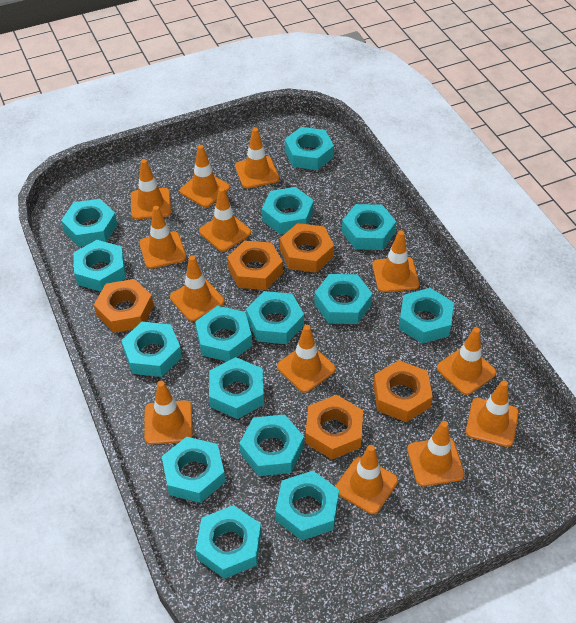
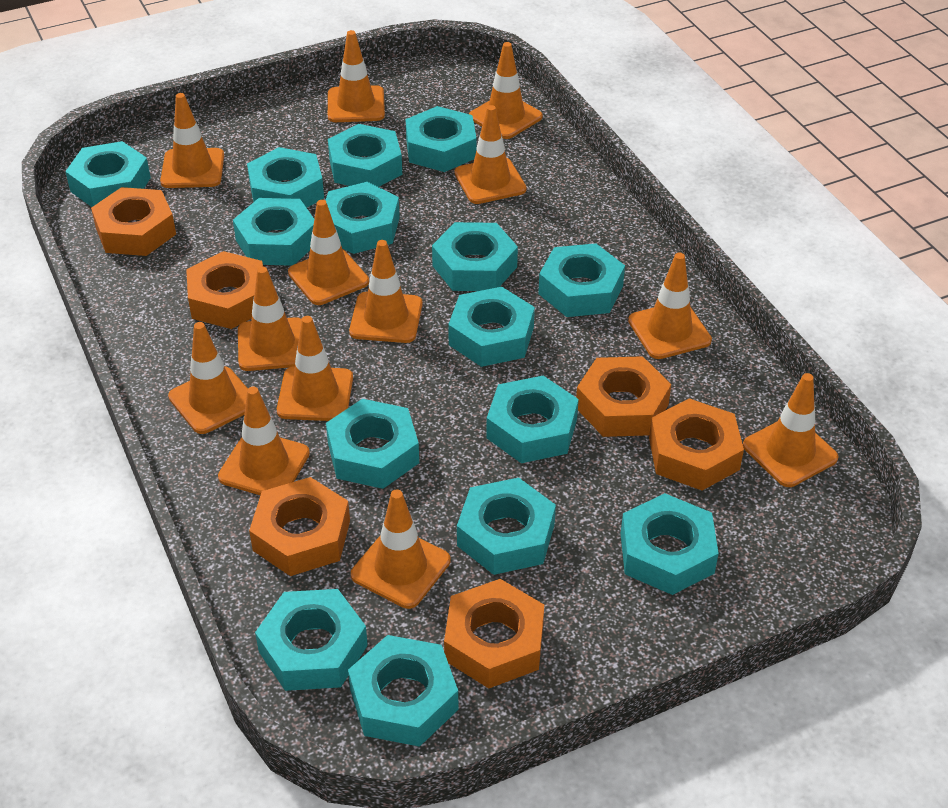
orange nut: 5 -> 6

